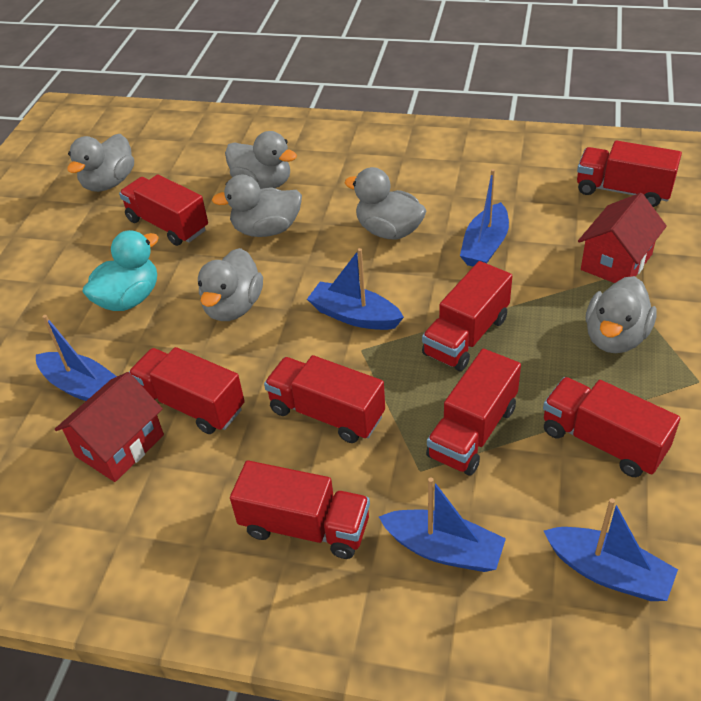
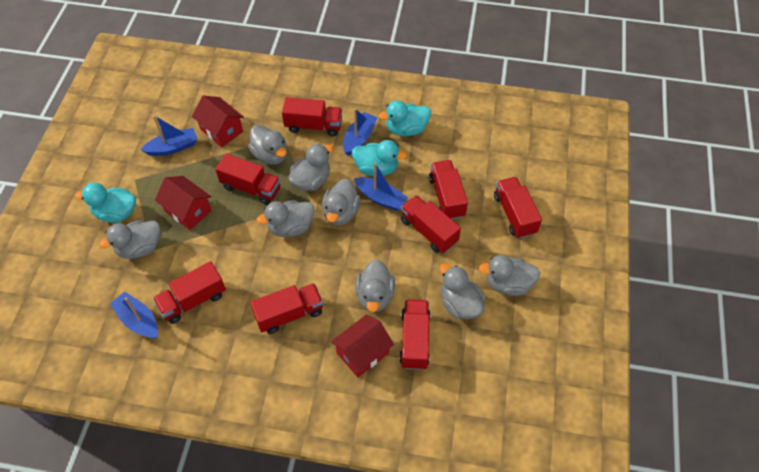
blue boat: 5 -> 4
grey duck: 6 -> 8
red house: 2 -> 3
turquoise duck: 1 -> 3

